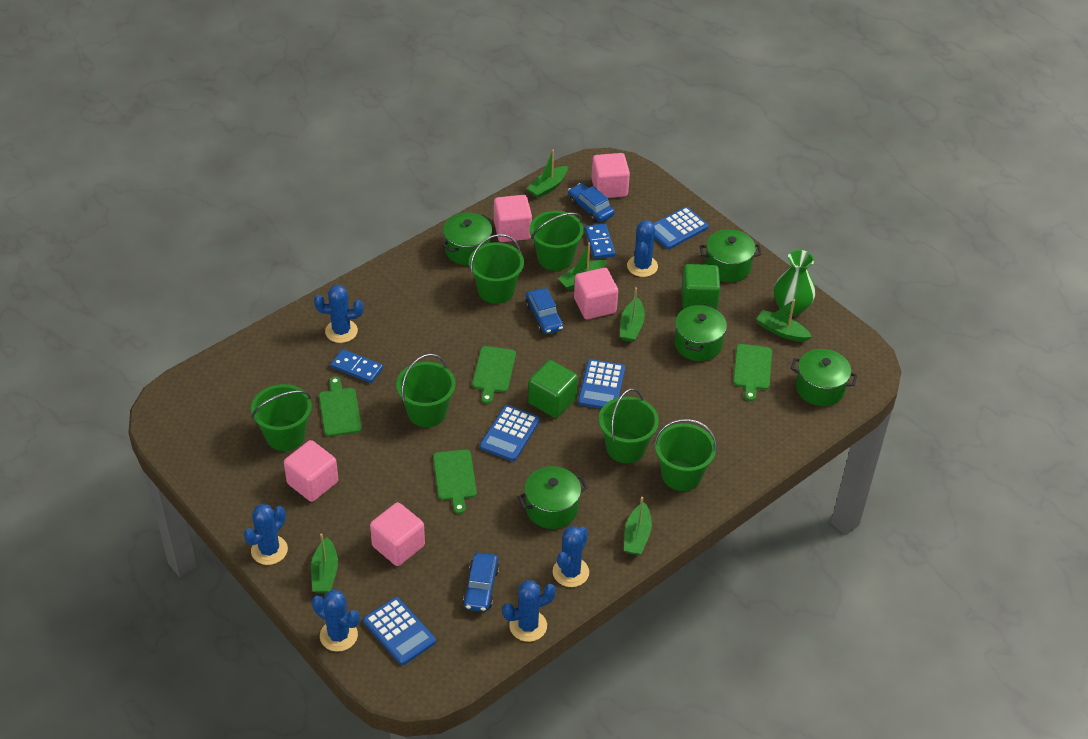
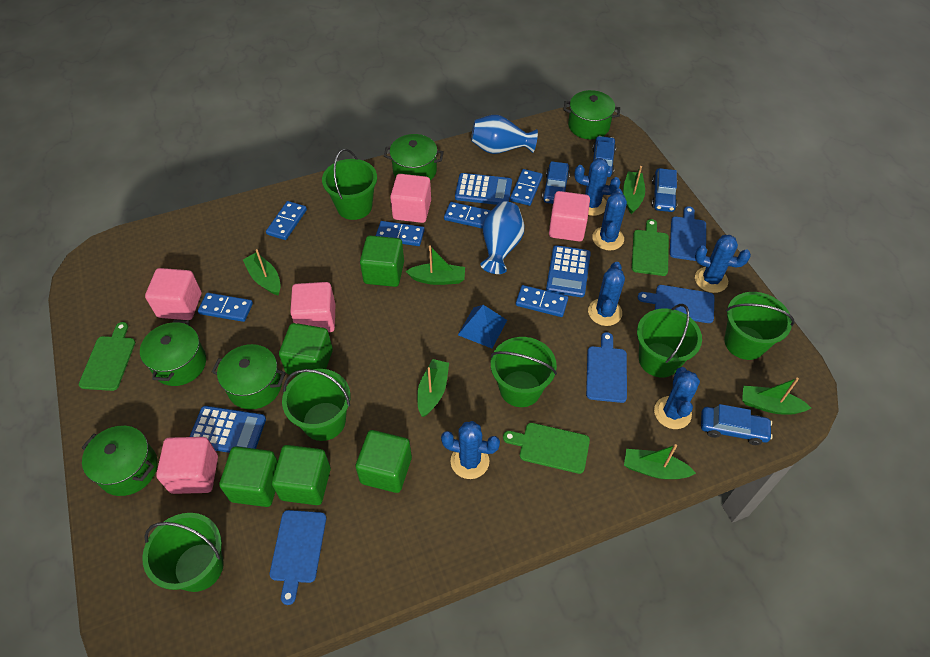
blue calculator: 4 -> 3
blue car: 3 -> 4
blue cutting board: 0 -> 4
blue domino: 2 -> 6
blue pyramid: 0 -> 1
blue vase: 0 -> 2
green cube: 2 -> 5
green cutting board: 4 -> 3
green vase: 1 -> 0

